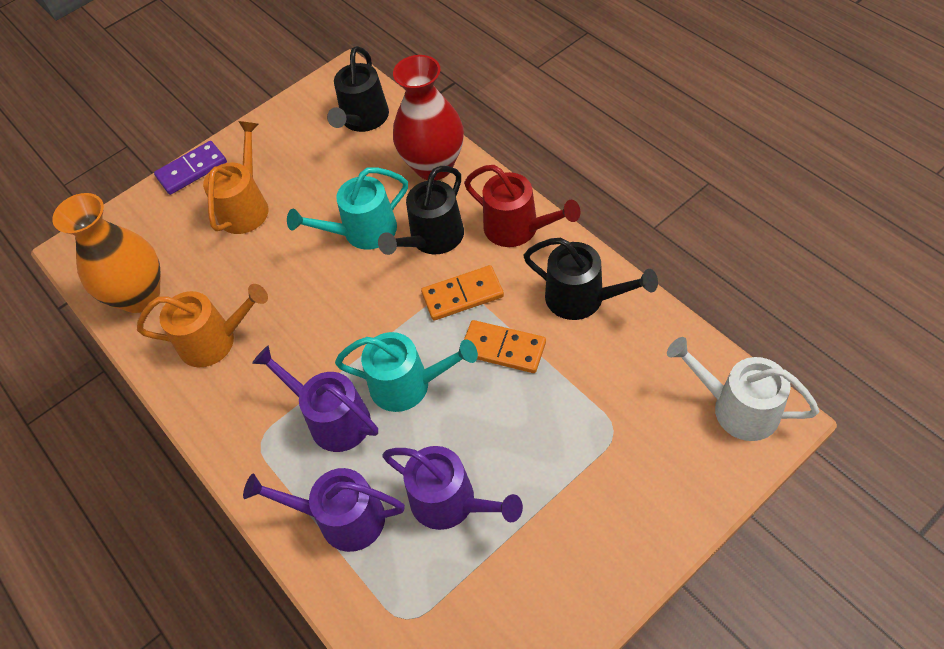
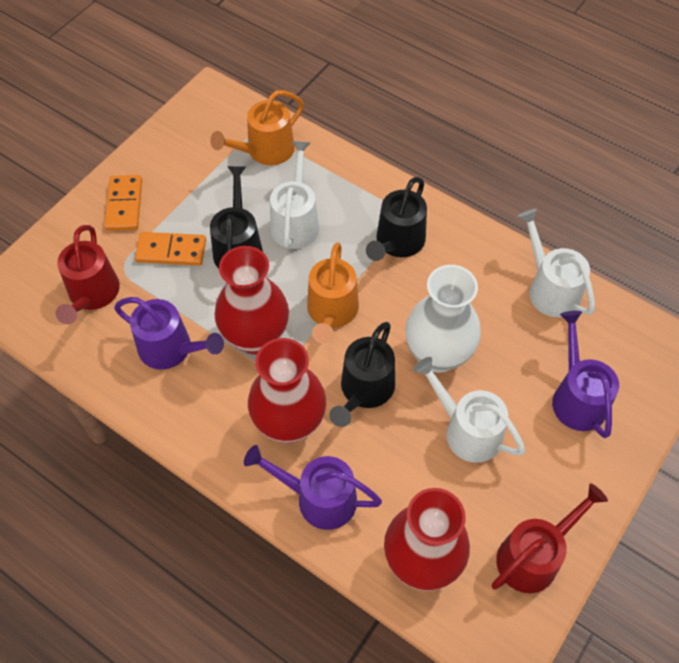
orange vase: 1 -> 0
purple domino: 1 -> 0
red vase: 1 -> 3
red watering can: 1 -> 2
turquoise watering can: 2 -> 0
white vase: 0 -> 1
white watering can: 1 -> 3

